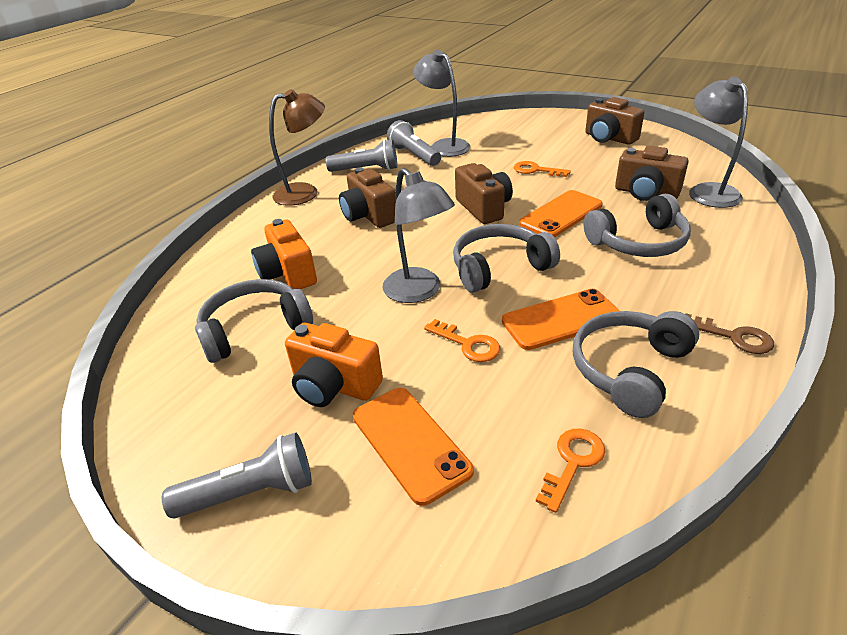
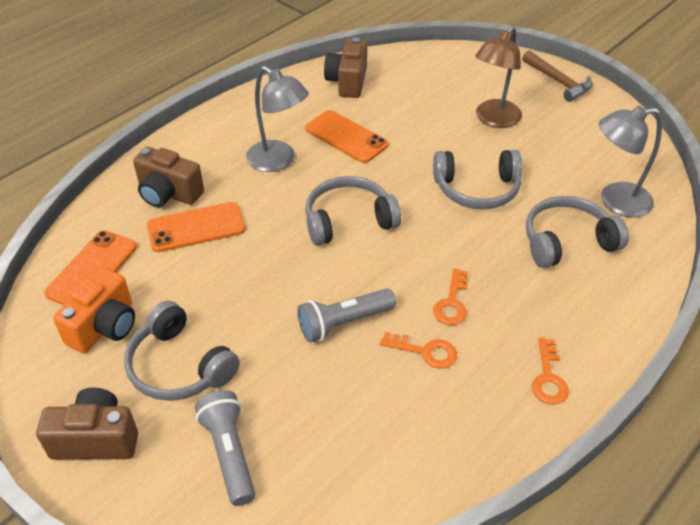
brown camera: 4 -> 3
brown hammer: 0 -> 1
brown key: 1 -> 0
grey flashlight: 3 -> 2
grey lamp: 3 -> 2
orange camera: 2 -> 1

